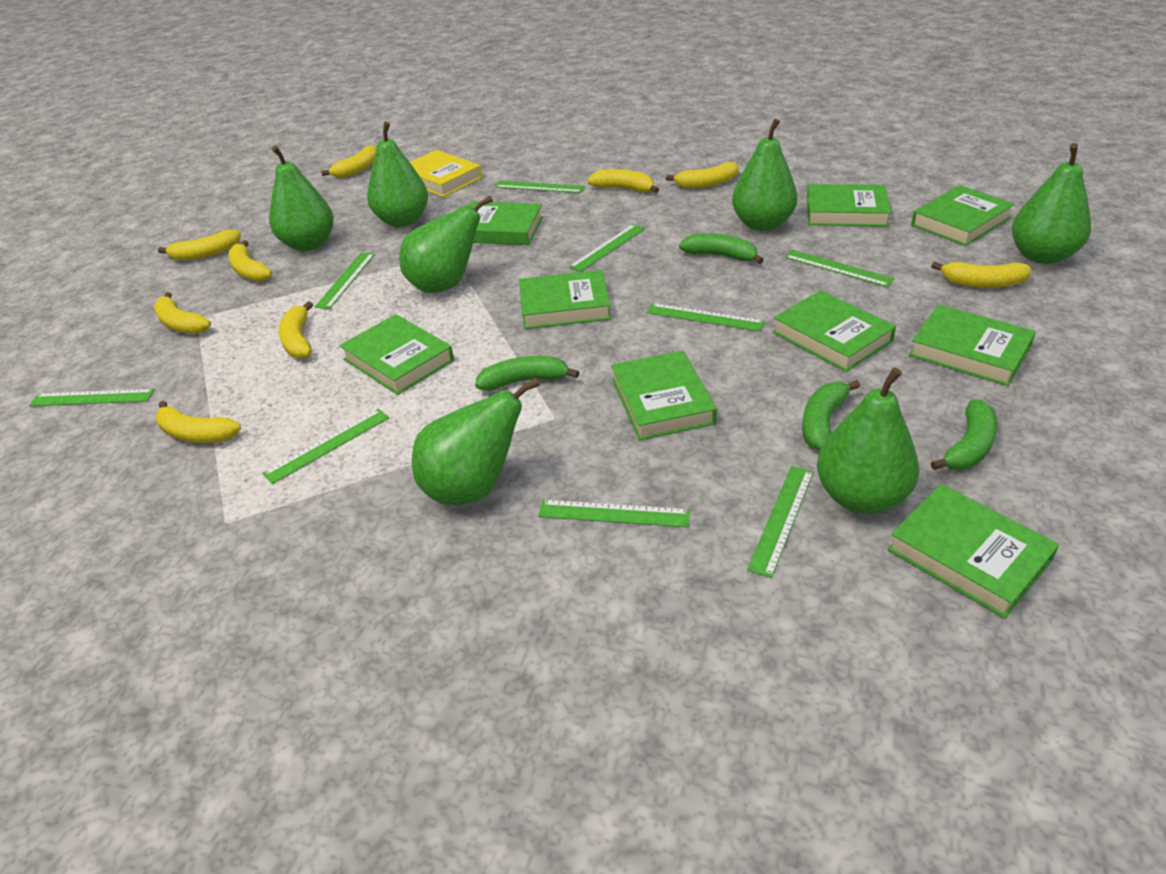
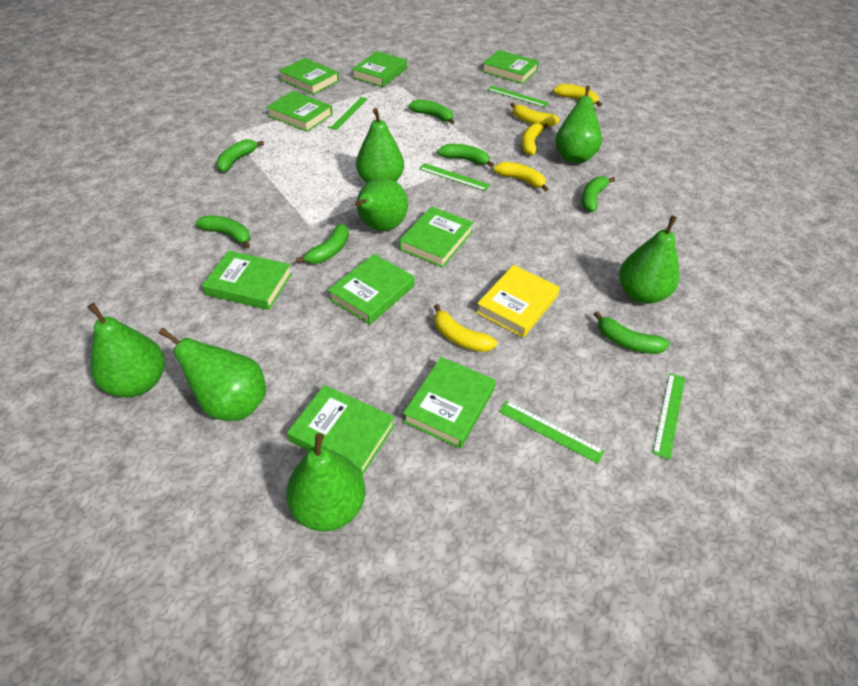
green banana: 4 -> 7
green ruler: 9 -> 5
yellow banana: 9 -> 5

